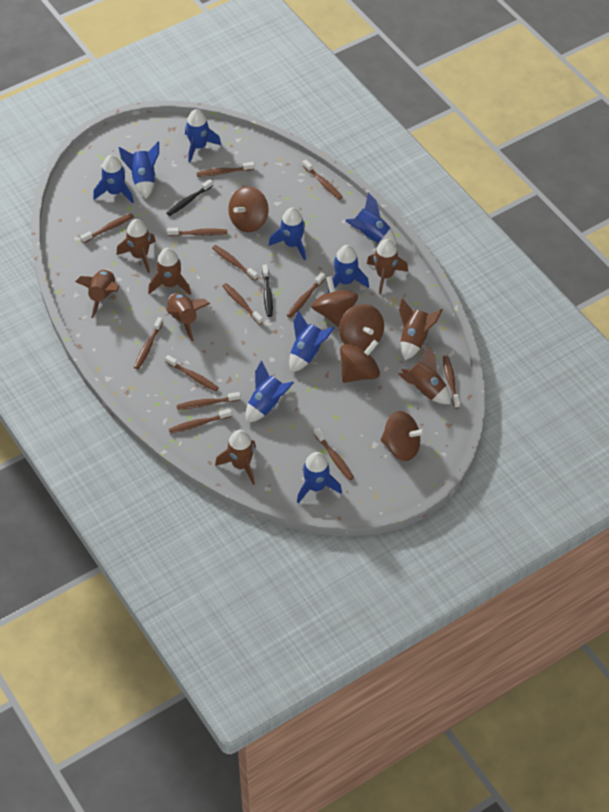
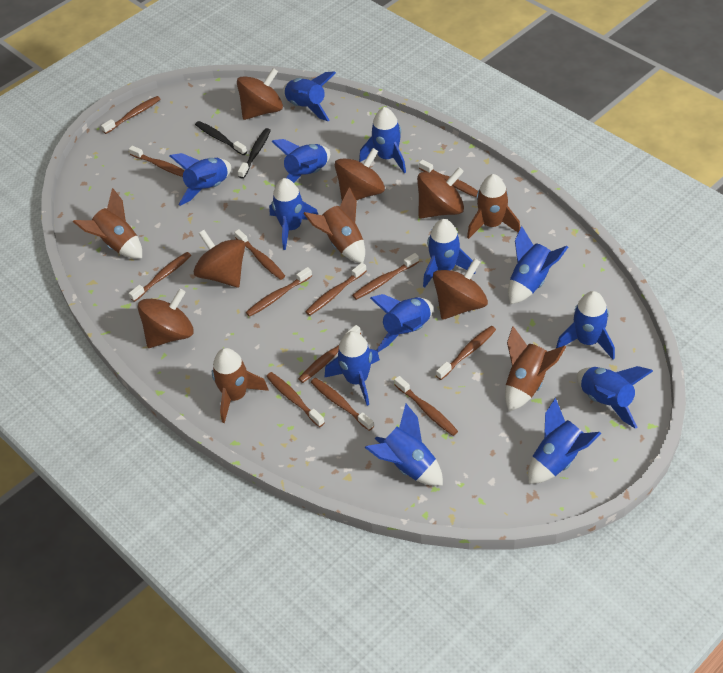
blue rocket: 9 -> 13
brown rocket: 8 -> 5
brown spinning top: 5 -> 6

